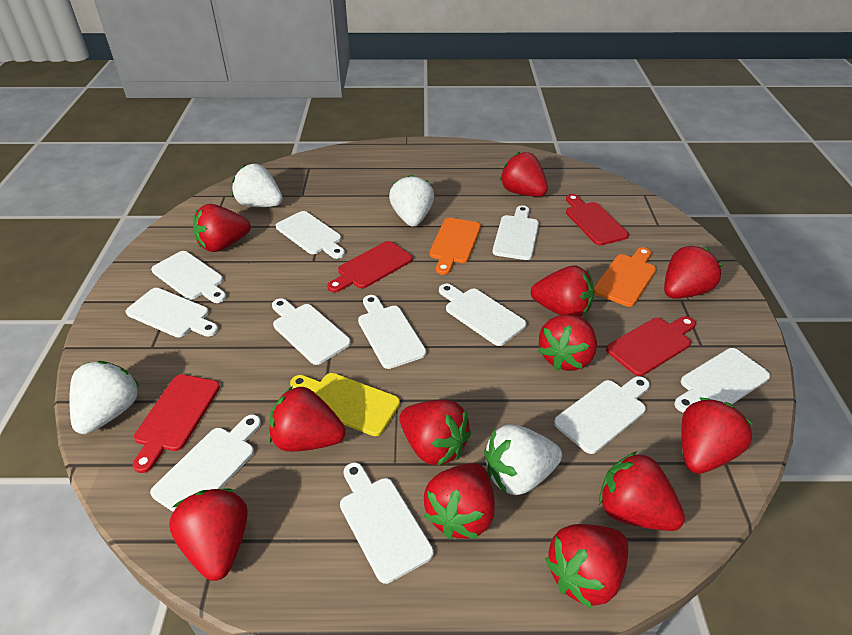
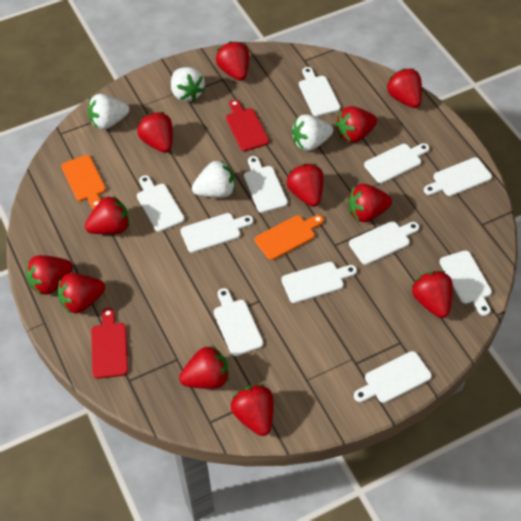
red cutting board: 4 -> 2
yellow cutting board: 1 -> 0

